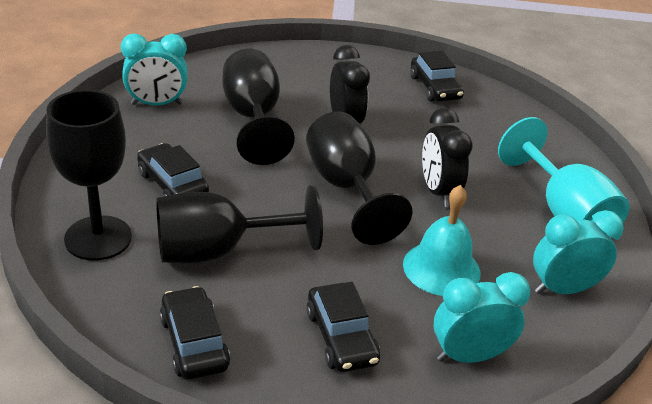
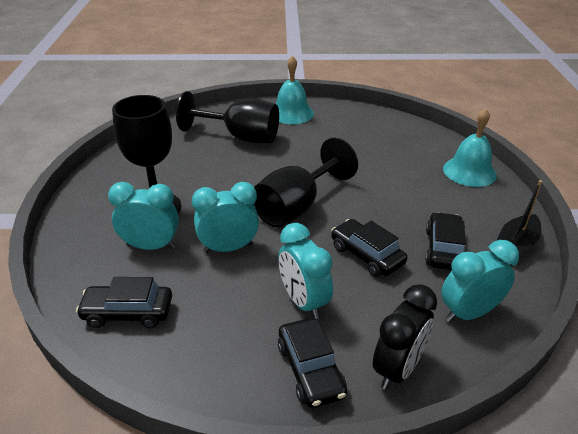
black boat: 0 -> 1
black clock: 2 -> 1
black goblet: 4 -> 3
turquoise bell: 1 -> 2
turquoise clock: 3 -> 4
turquoise goblet: 1 -> 0

